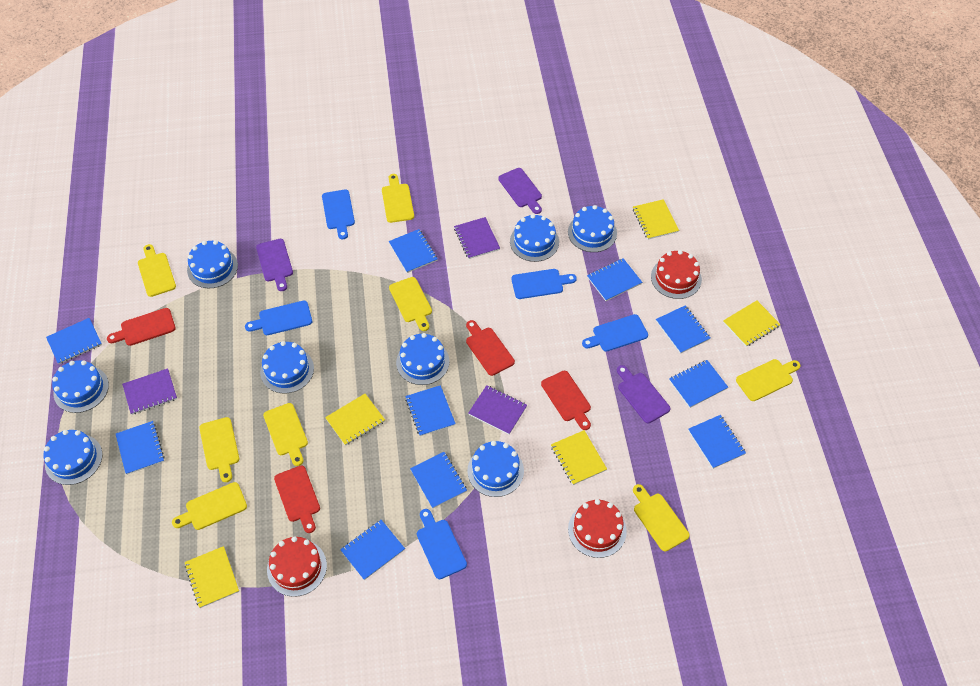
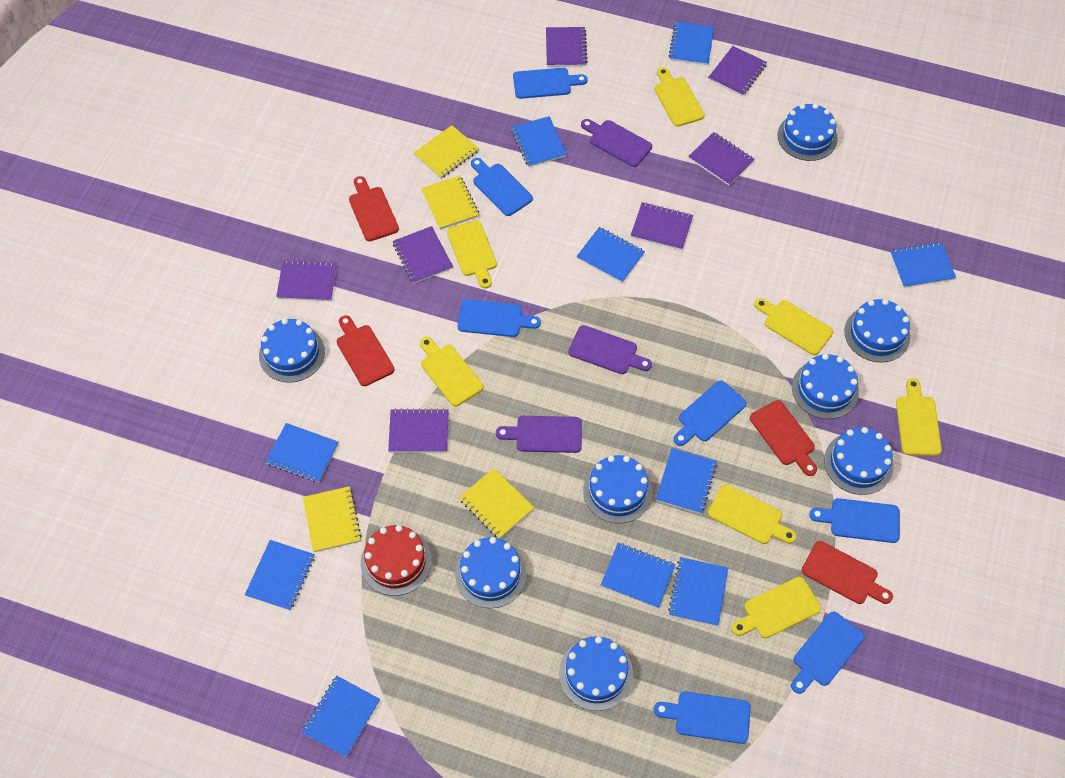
blue cutting board: 5 -> 7
purple notebook: 3 -> 7
red cake: 3 -> 1
yellow cutting board: 8 -> 7
yellow notebook: 5 -> 4

